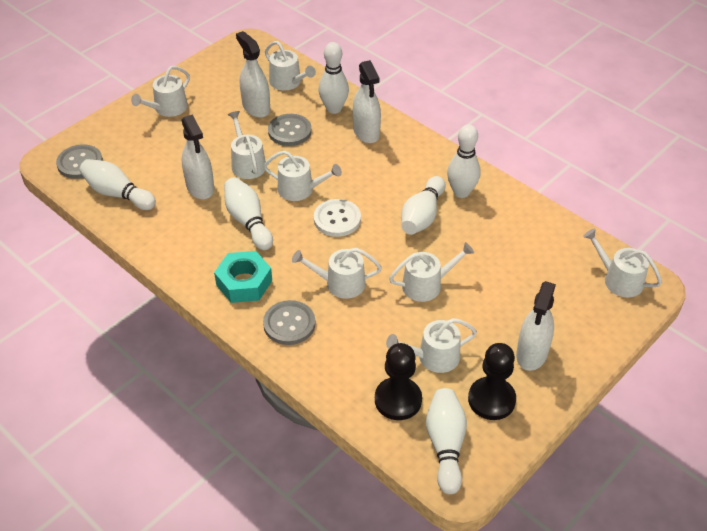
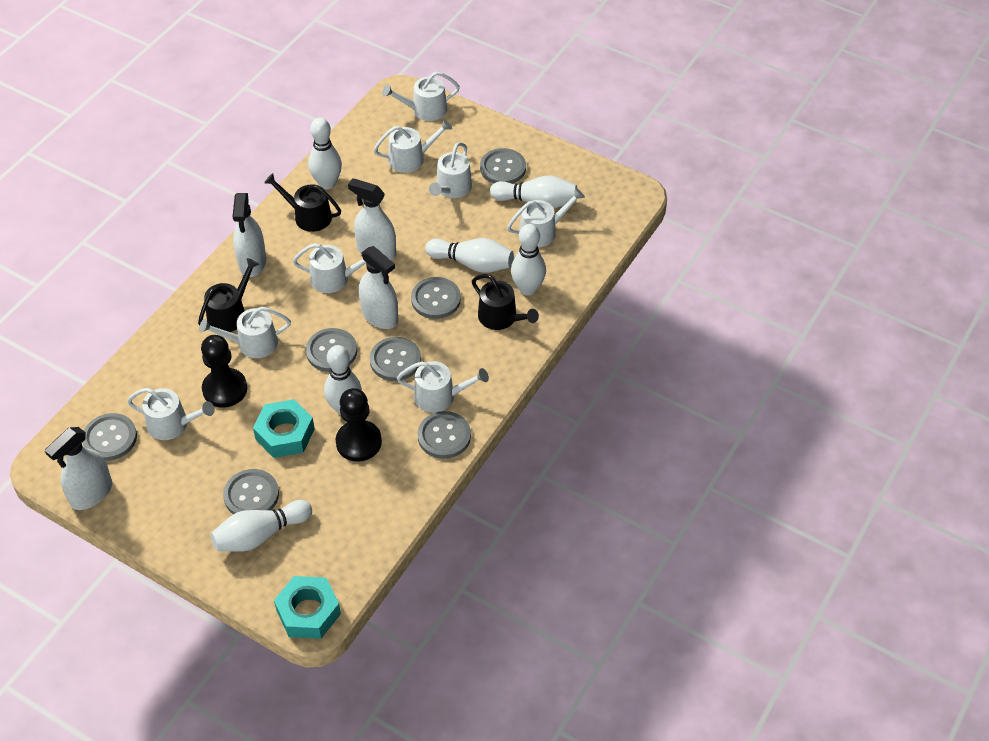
black watering can: 0 -> 3
grey button: 3 -> 7
turquoise nut: 1 -> 2
white button: 1 -> 0

